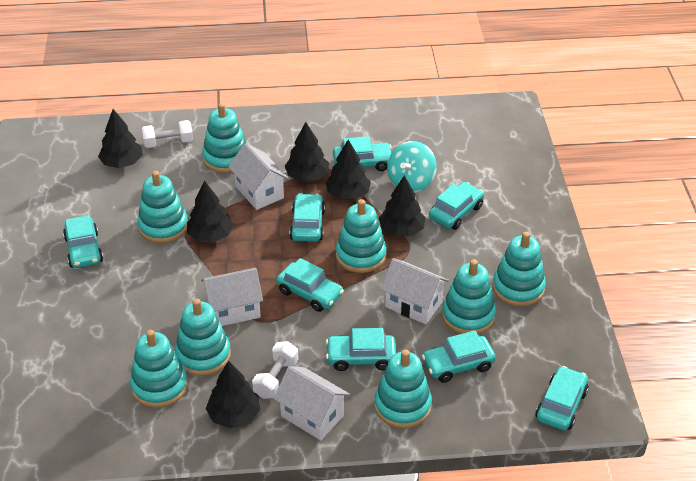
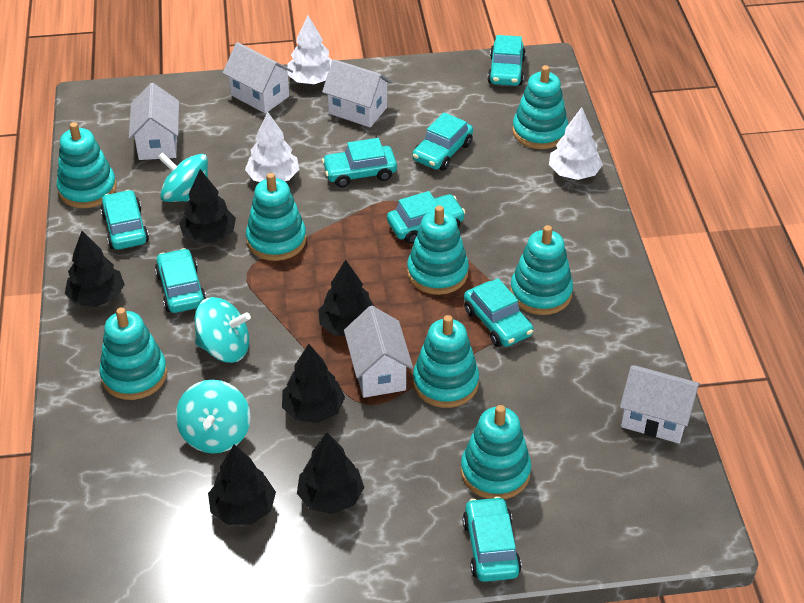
turquoise spinning top: 1 -> 3
white dumbbell: 2 -> 0
white house: 4 -> 5
white tree: 0 -> 3

